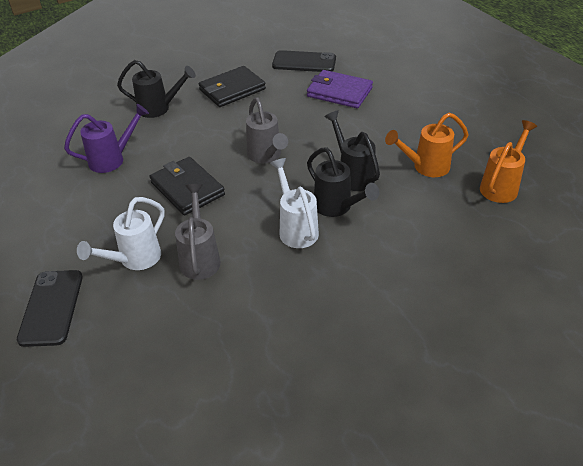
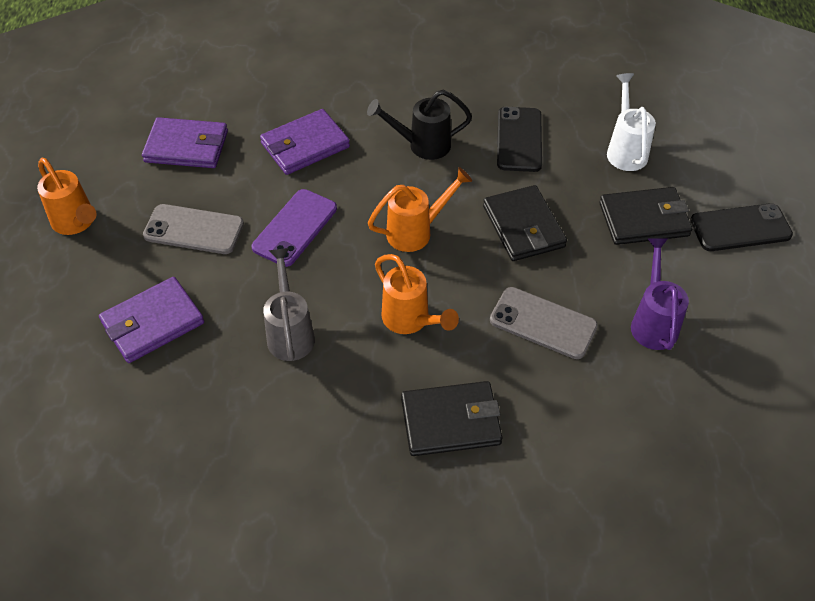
black wallet: 2 -> 3
black watering can: 3 -> 1
grey phone: 0 -> 2
grey watering can: 2 -> 1
orange watering can: 2 -> 3
purple phone: 0 -> 1
purple wallet: 1 -> 3
white watering can: 2 -> 1

